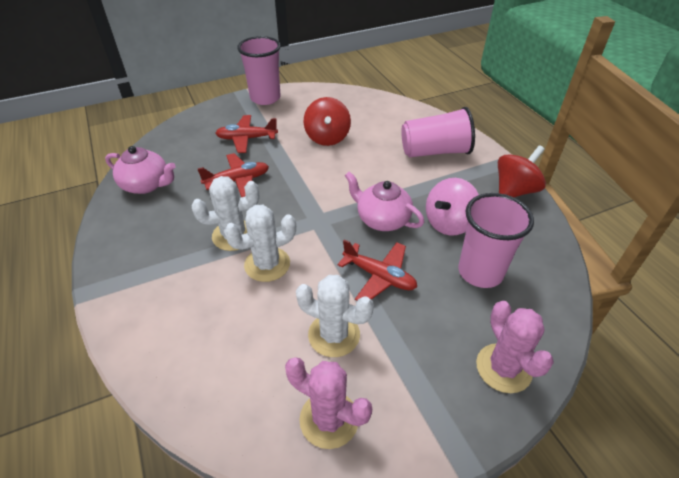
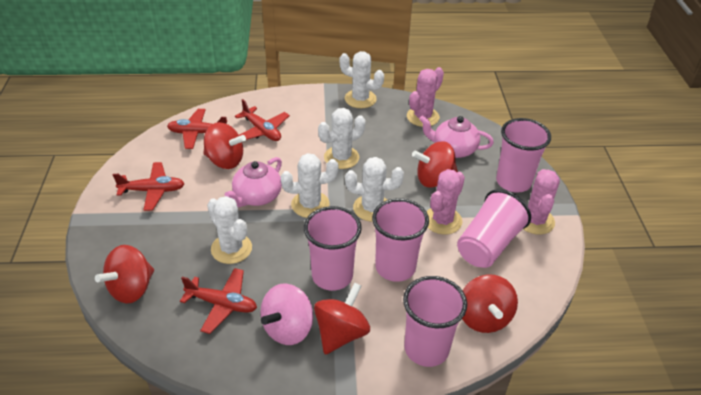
pink cactus: 2 -> 3
pink cup: 3 -> 5
red plane: 3 -> 4
red spinning top: 2 -> 5
white cactus: 3 -> 5

